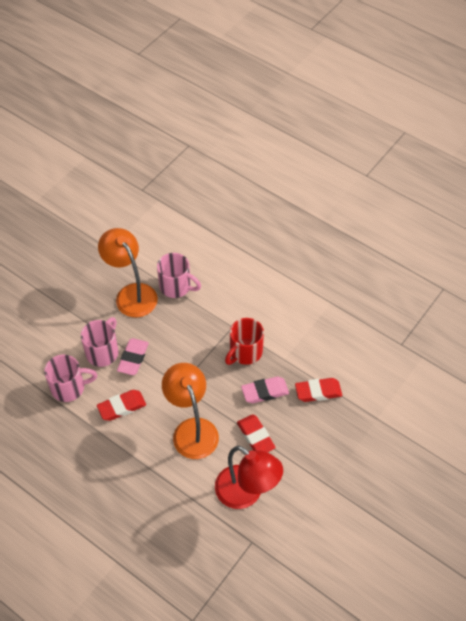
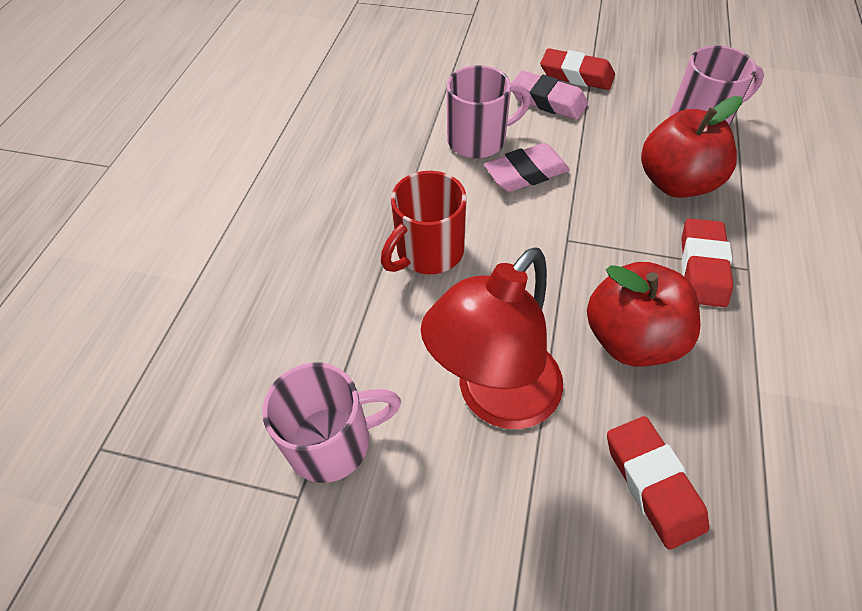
orange lamp: 2 -> 0
red apple: 0 -> 2

